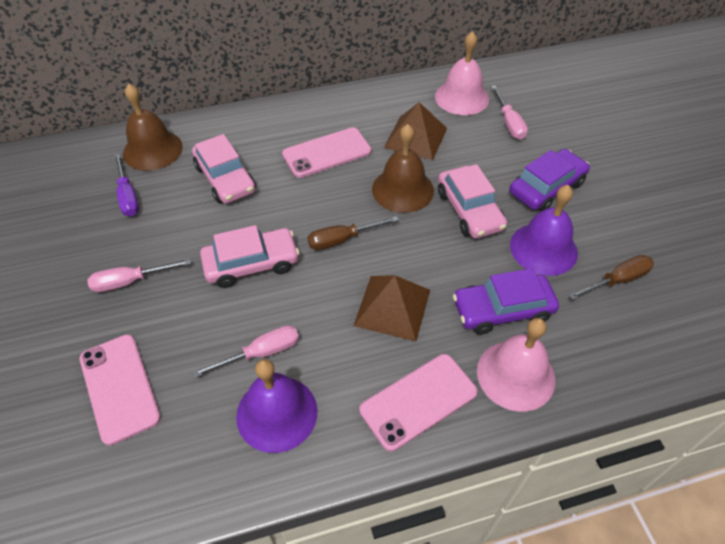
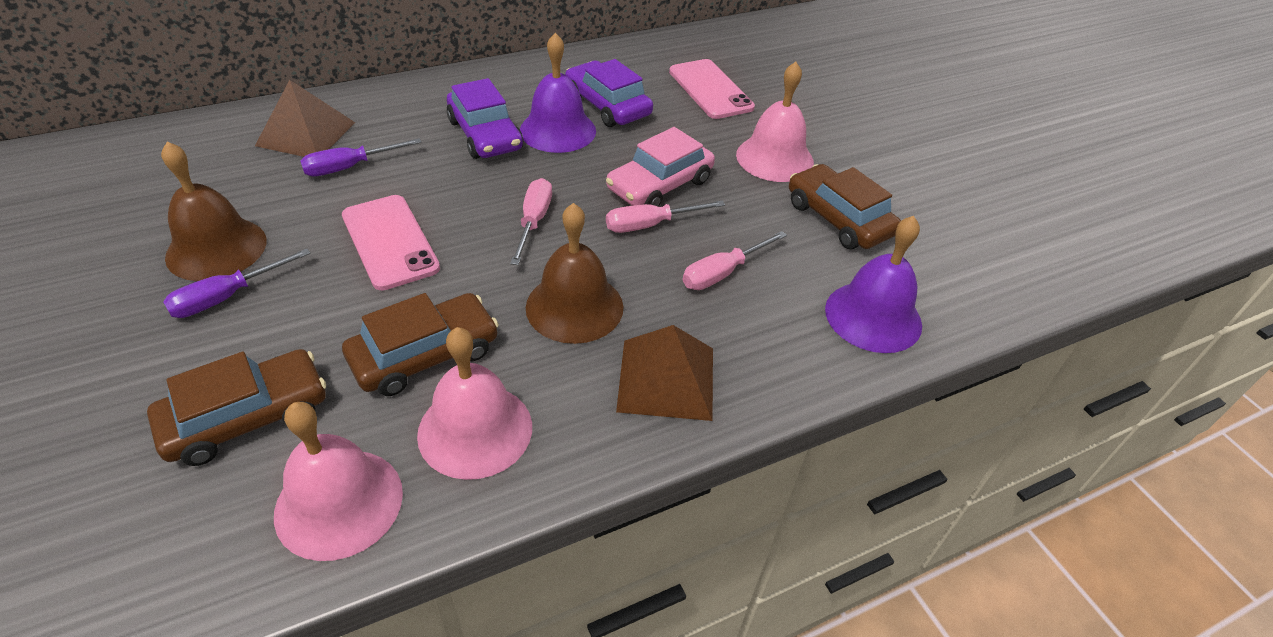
brown car: 0 -> 3
brown screwdriver: 2 -> 0
pink bell: 2 -> 3
pink car: 3 -> 1
pink phone: 3 -> 2
purple screwdriver: 1 -> 2

